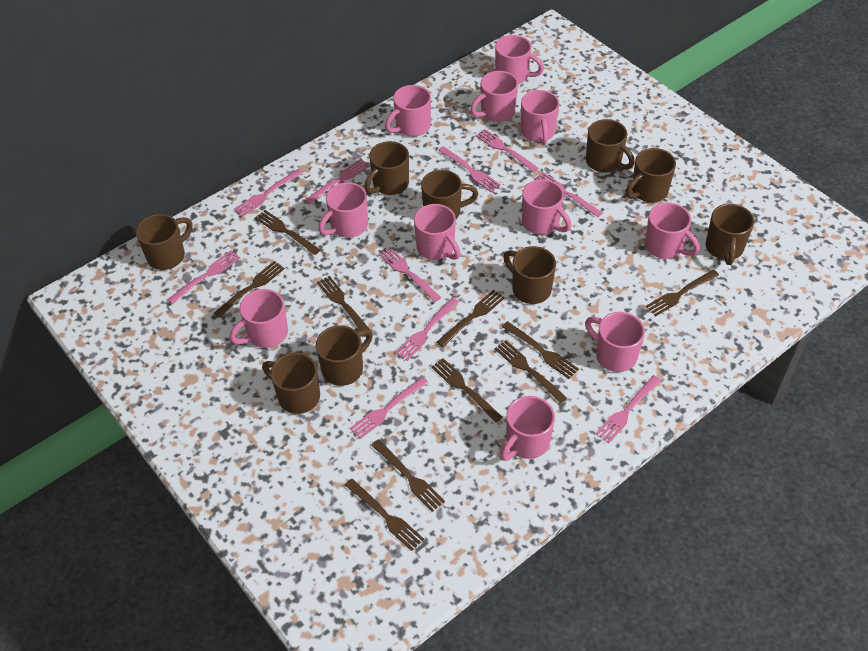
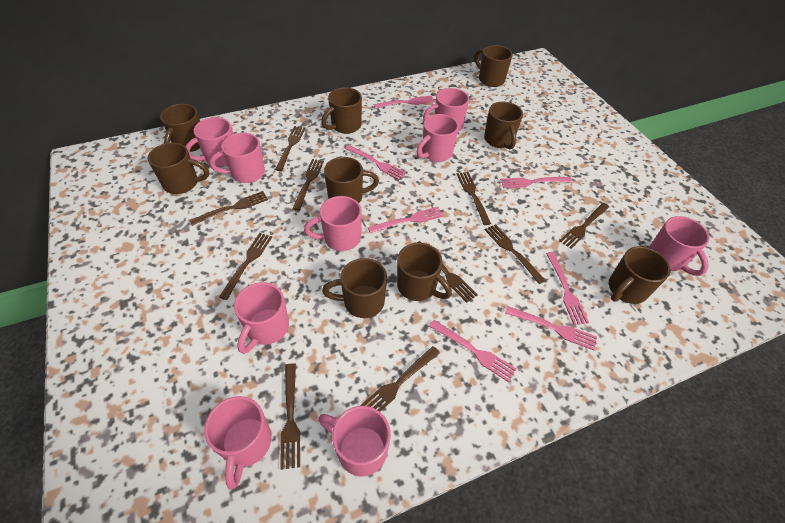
pink fork: 10 -> 7
pink mug: 11 -> 9

